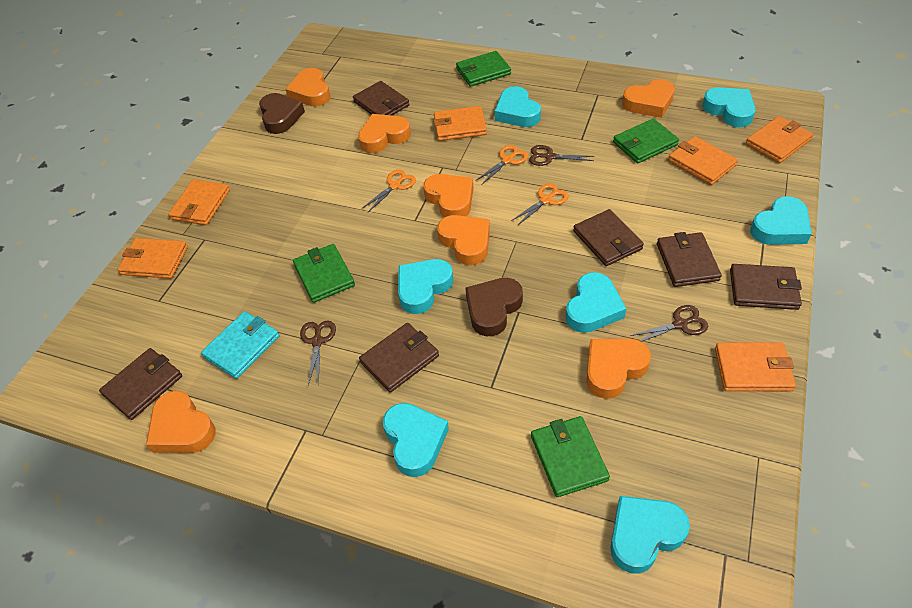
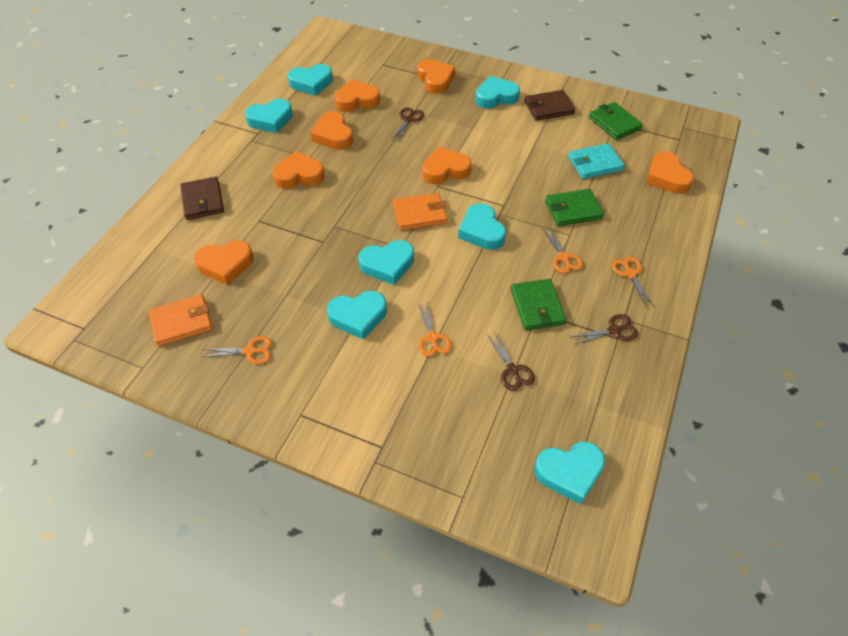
brown heart: 2 -> 0
brown wallet: 6 -> 2
green wallet: 4 -> 3
orange scissors: 3 -> 4
orange wallet: 6 -> 2

